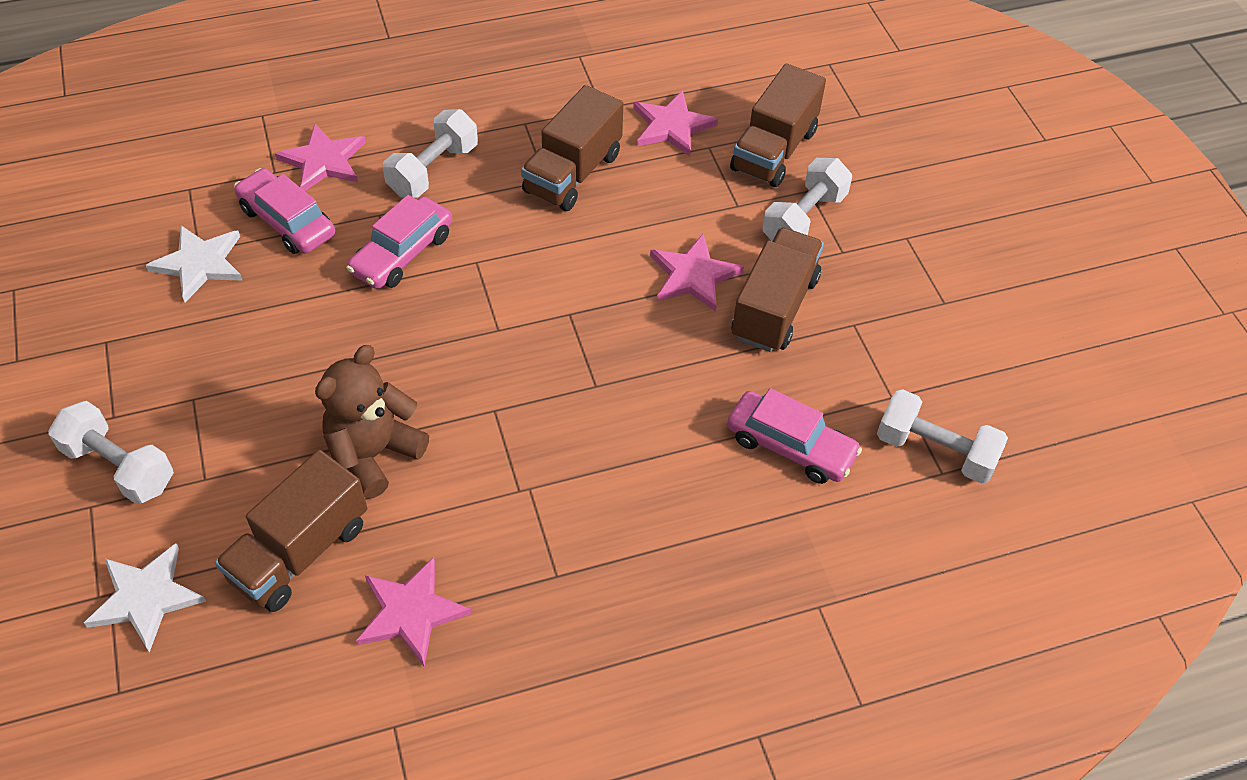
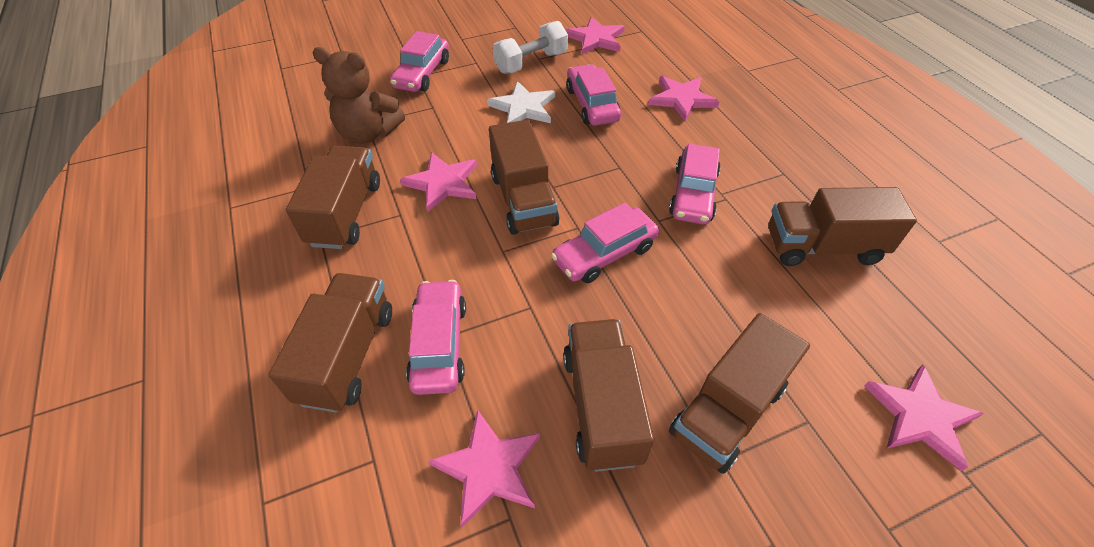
brown truck: 4 -> 6
pink car: 3 -> 5
pink star: 4 -> 5
white dumbbell: 4 -> 1
white star: 2 -> 1

